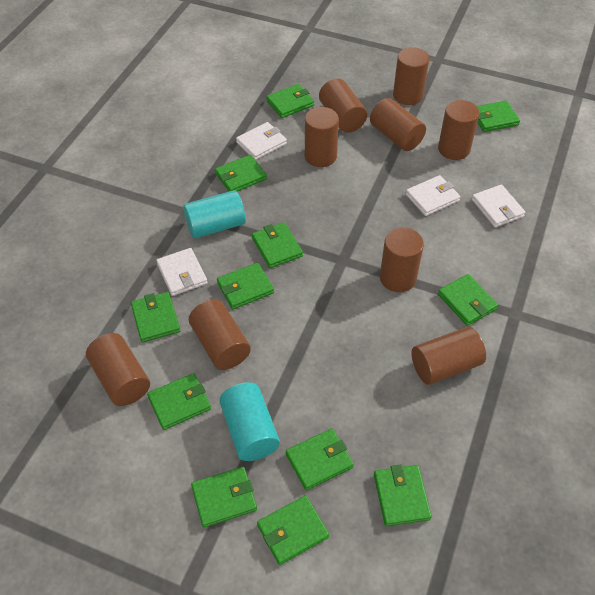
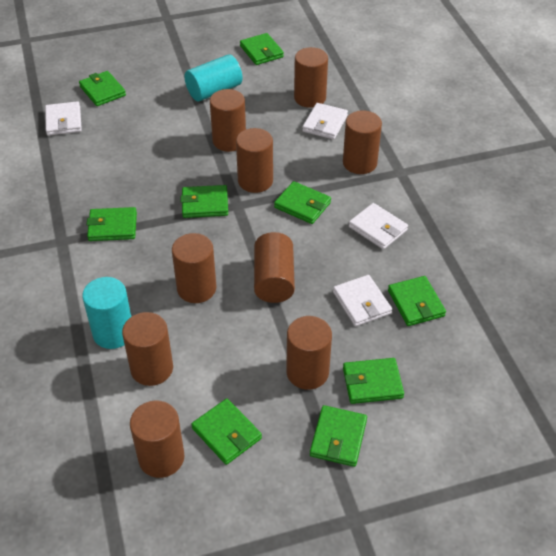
green wallet: 12 -> 9

